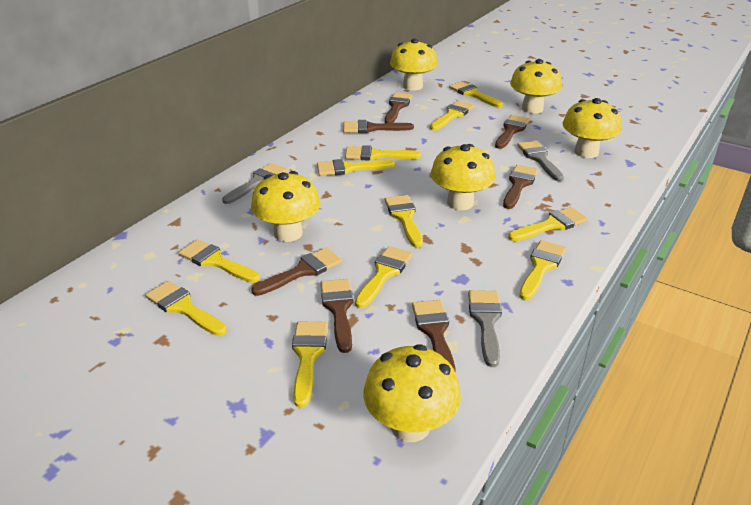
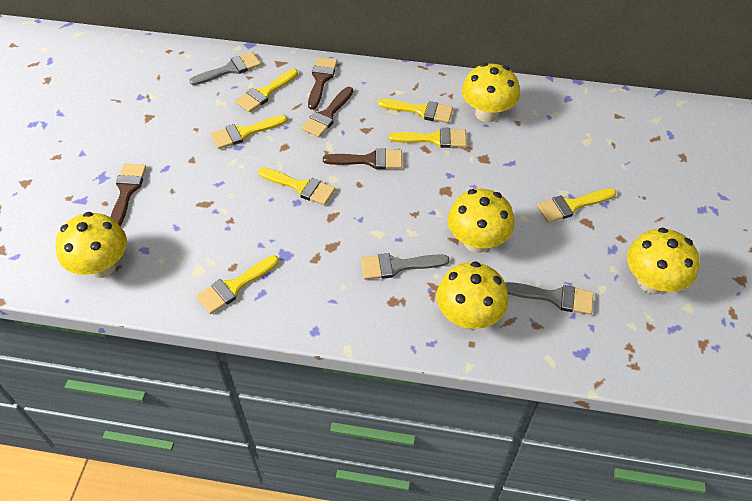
brown brush: 7 -> 4
yellow brush: 11 -> 7
yellow mushroom: 6 -> 5

